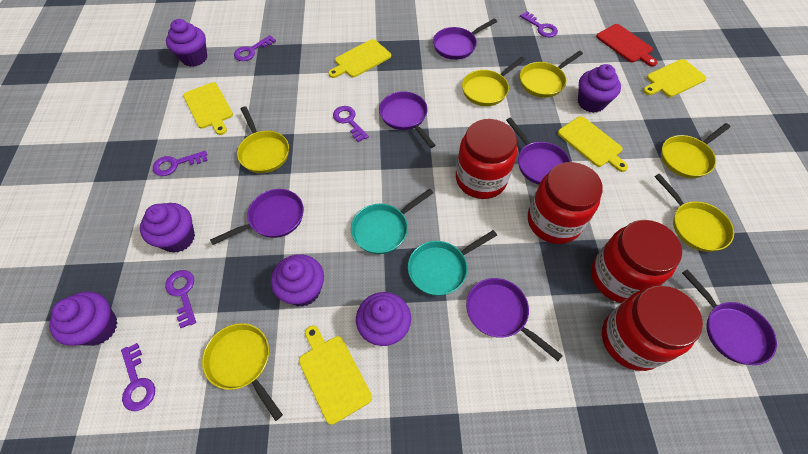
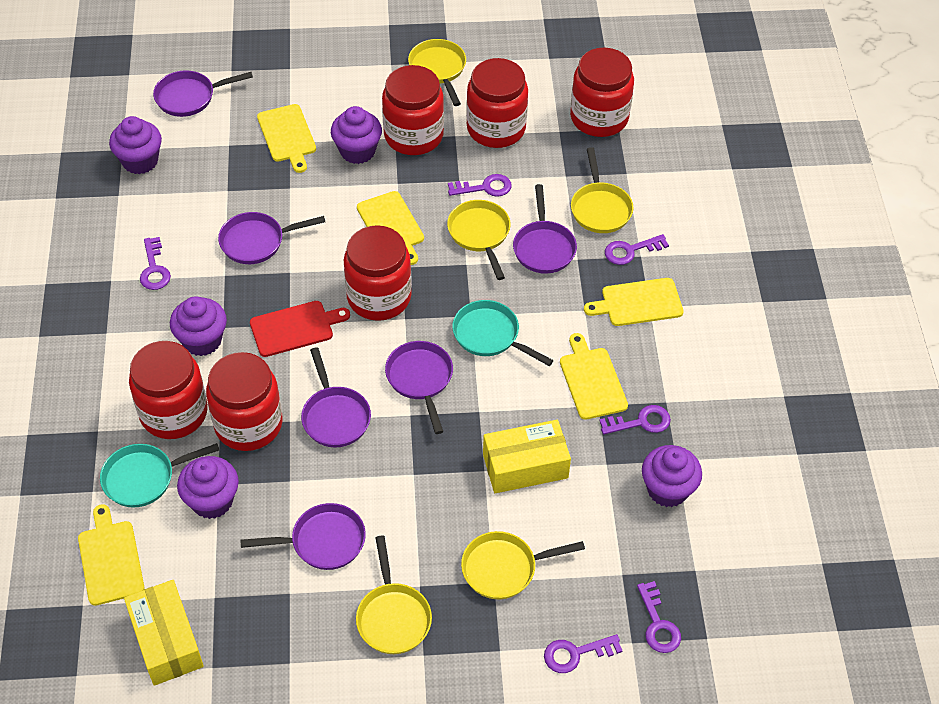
purple cupcake: 6 -> 5
red jar: 4 -> 6
yellow box: 0 -> 2
yellow pan: 6 -> 5

